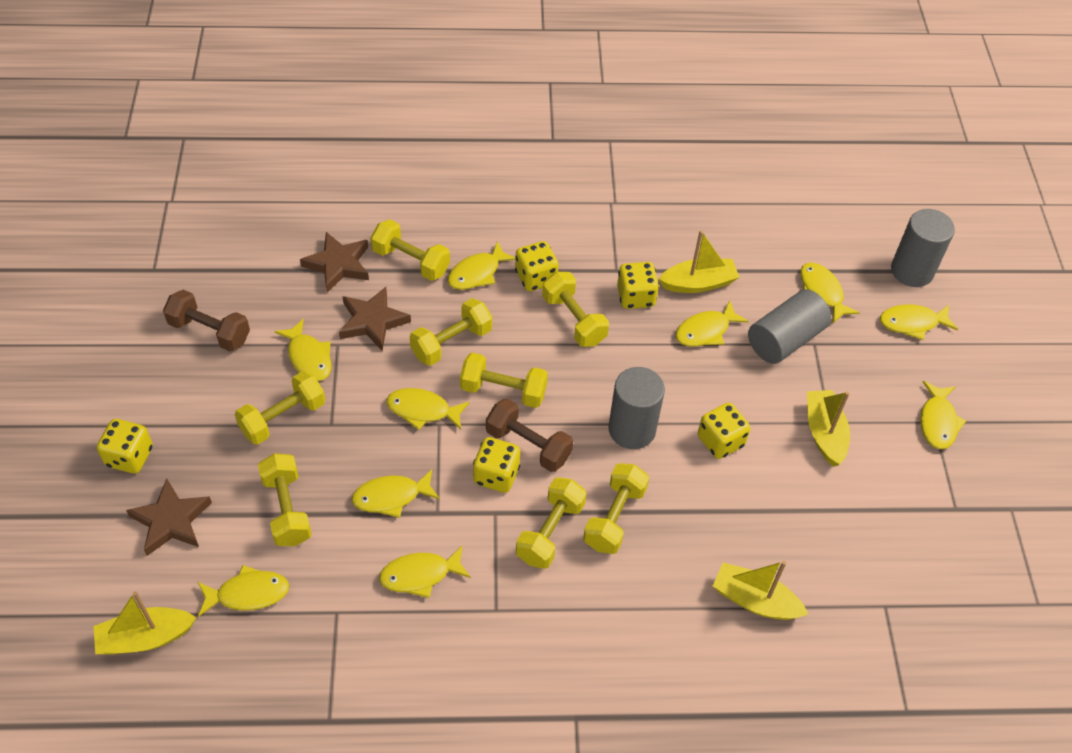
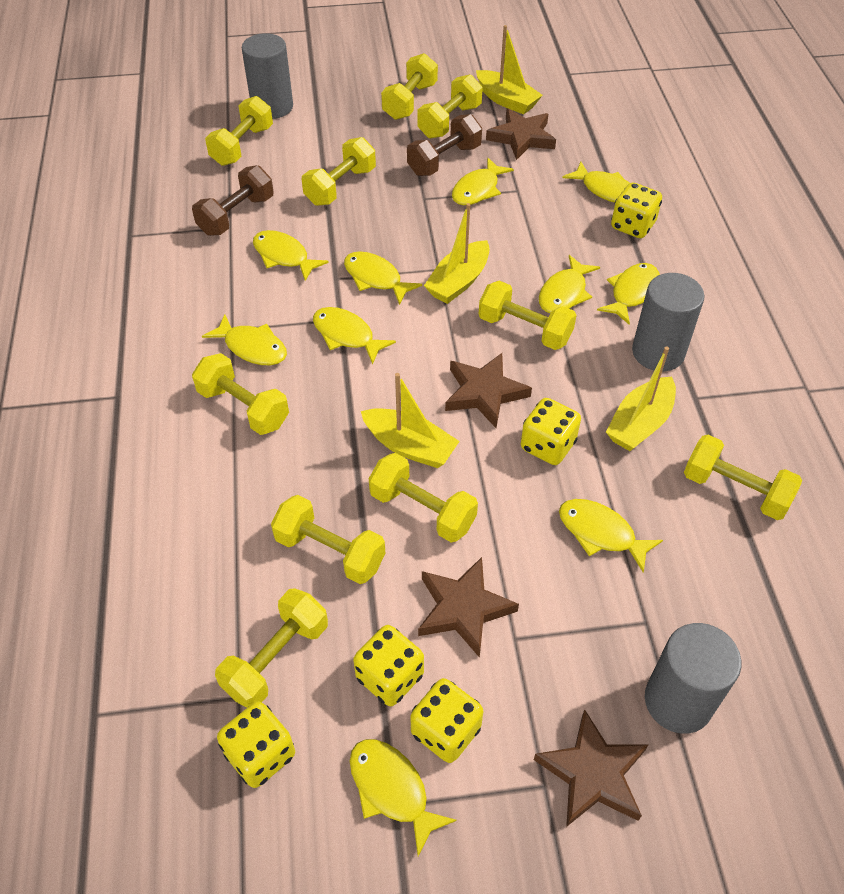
brown star: 3 -> 4
yellow dumbbell: 8 -> 10

